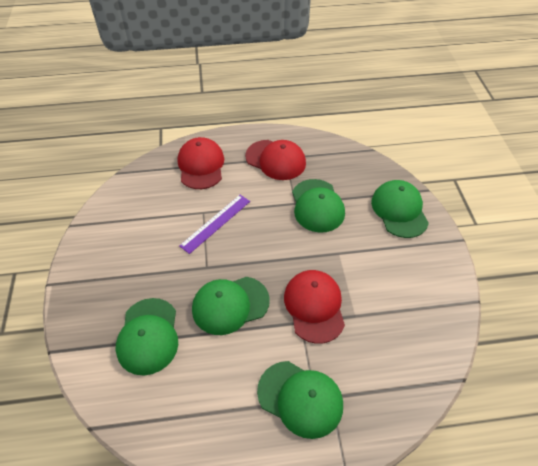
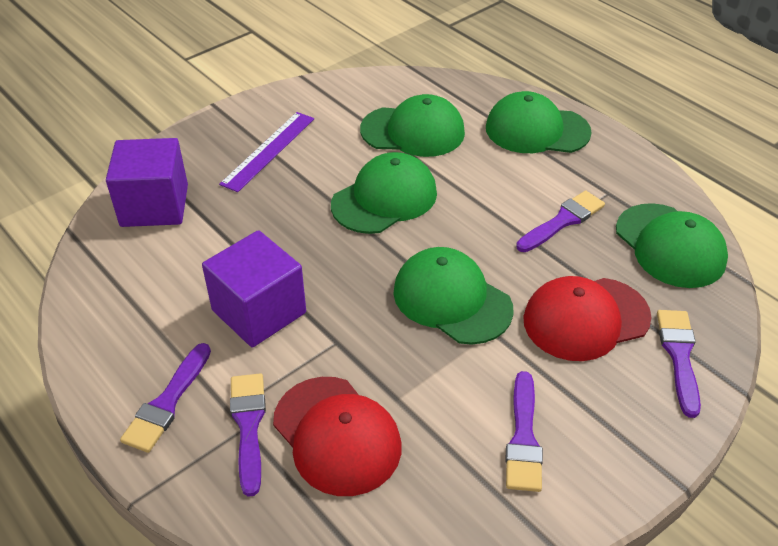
purple brush: 0 -> 5
purple cube: 0 -> 2
red cap: 3 -> 2

